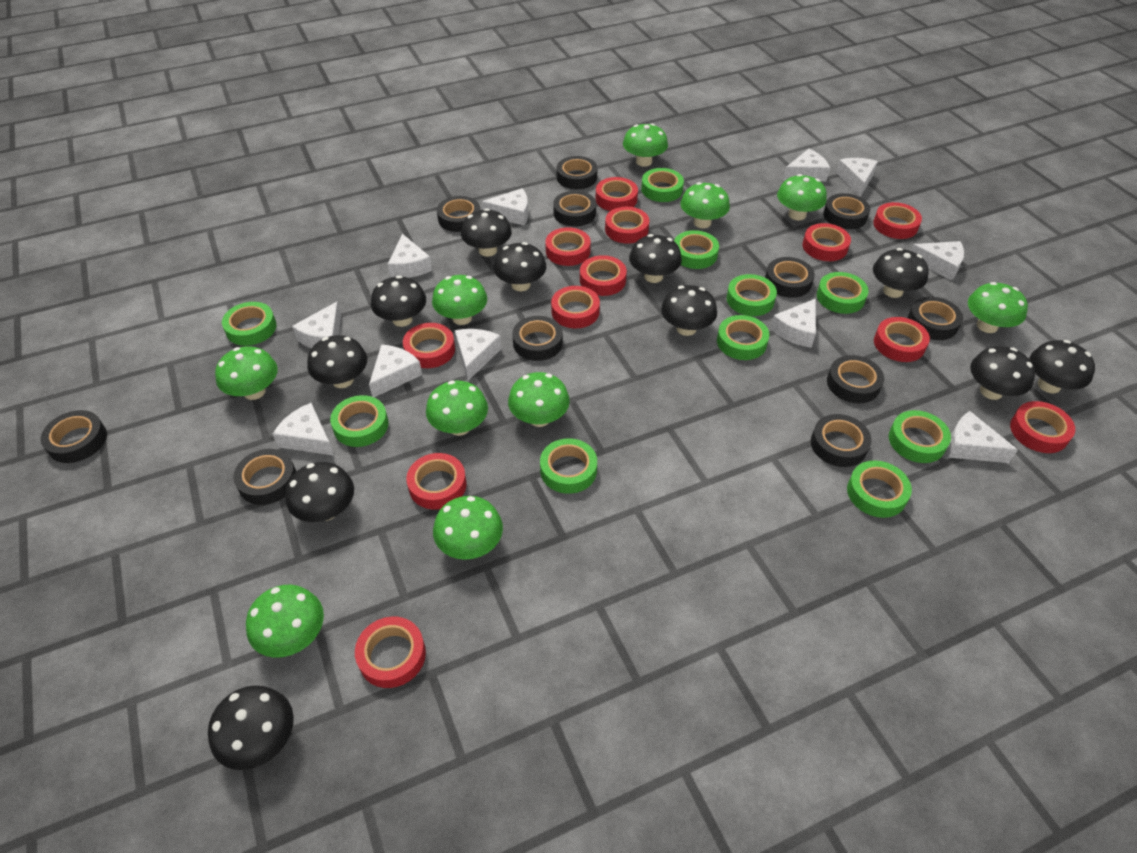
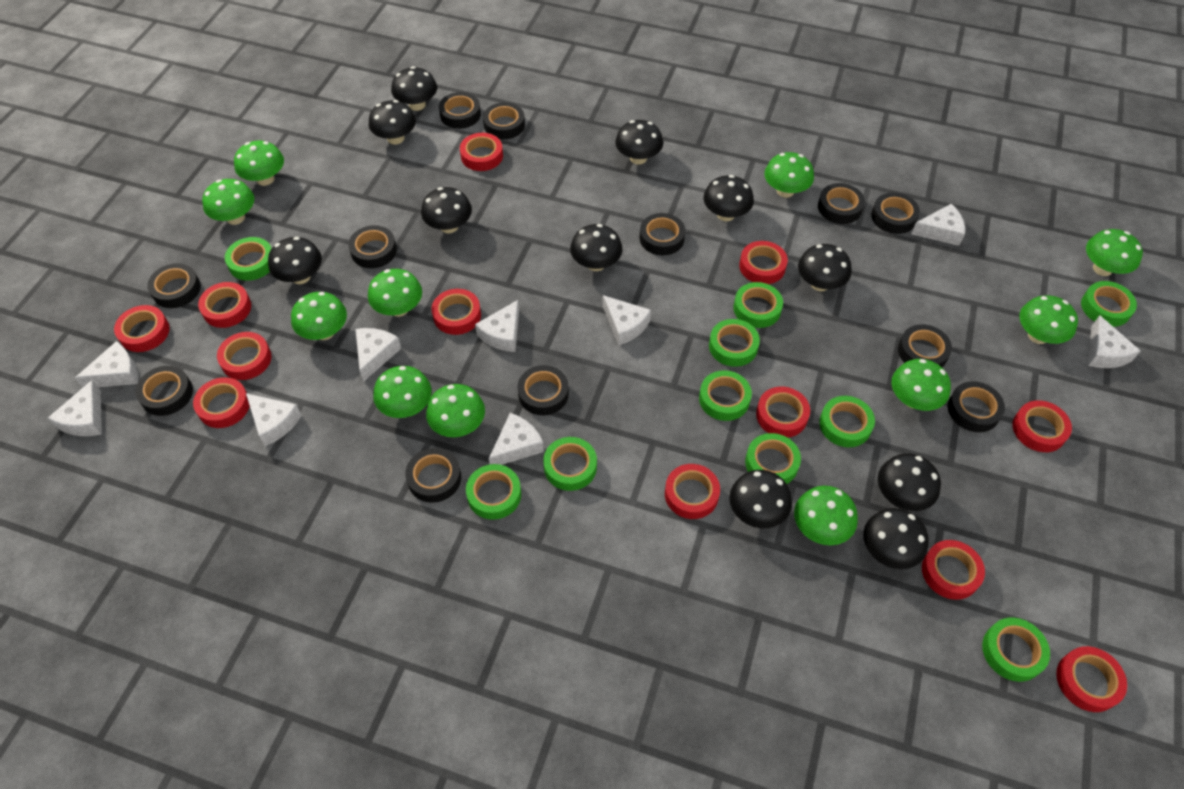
black tape: 11 -> 12
green mushroom: 10 -> 11
white cheese: 11 -> 9

